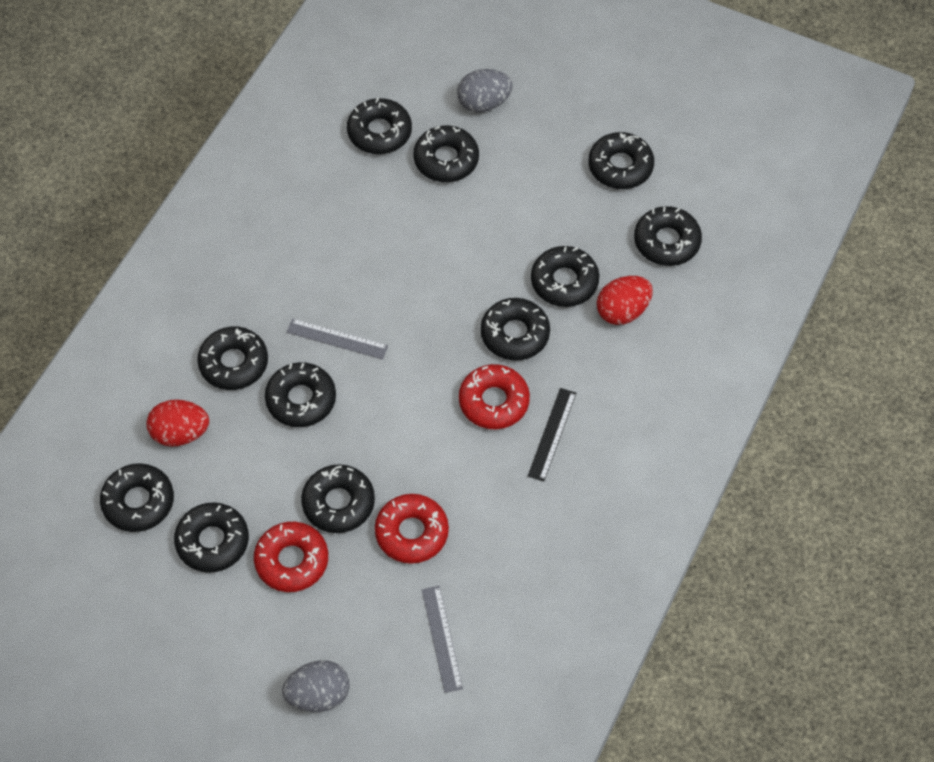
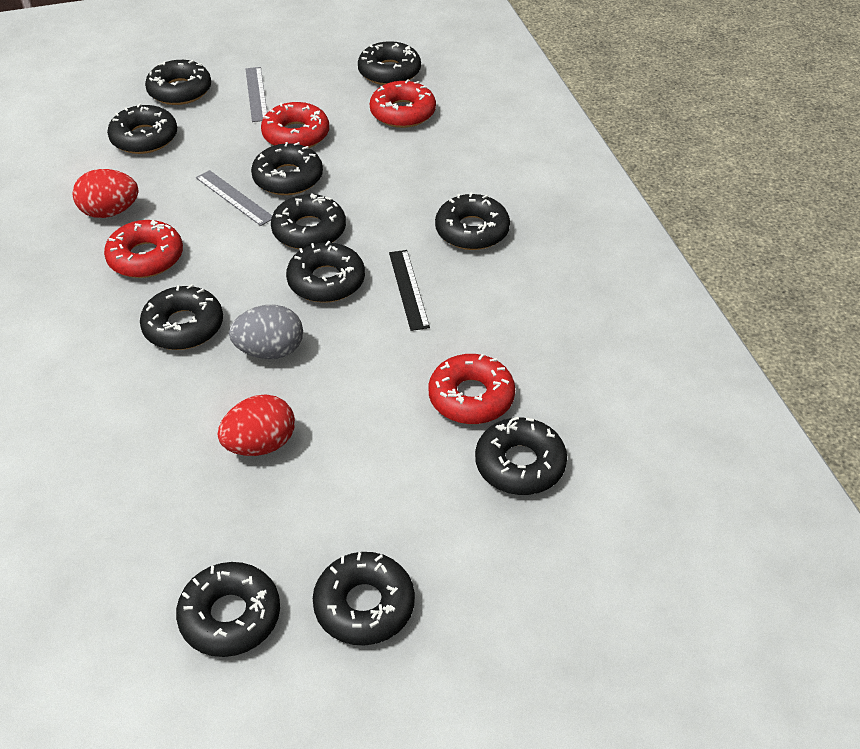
grey egg: 2 -> 1
red donut: 3 -> 4

